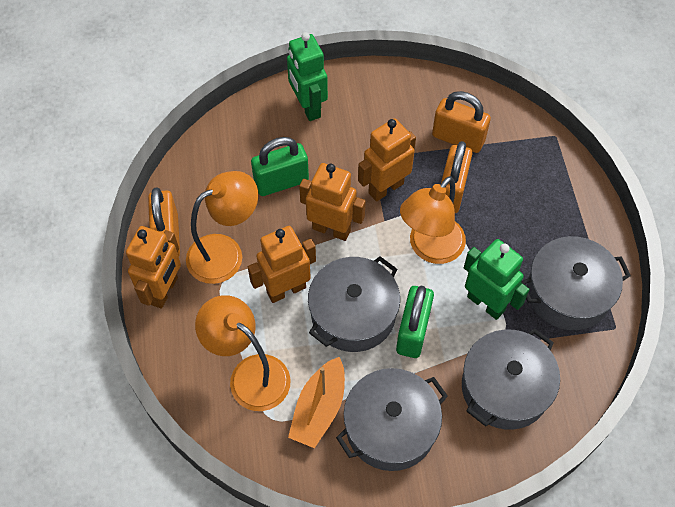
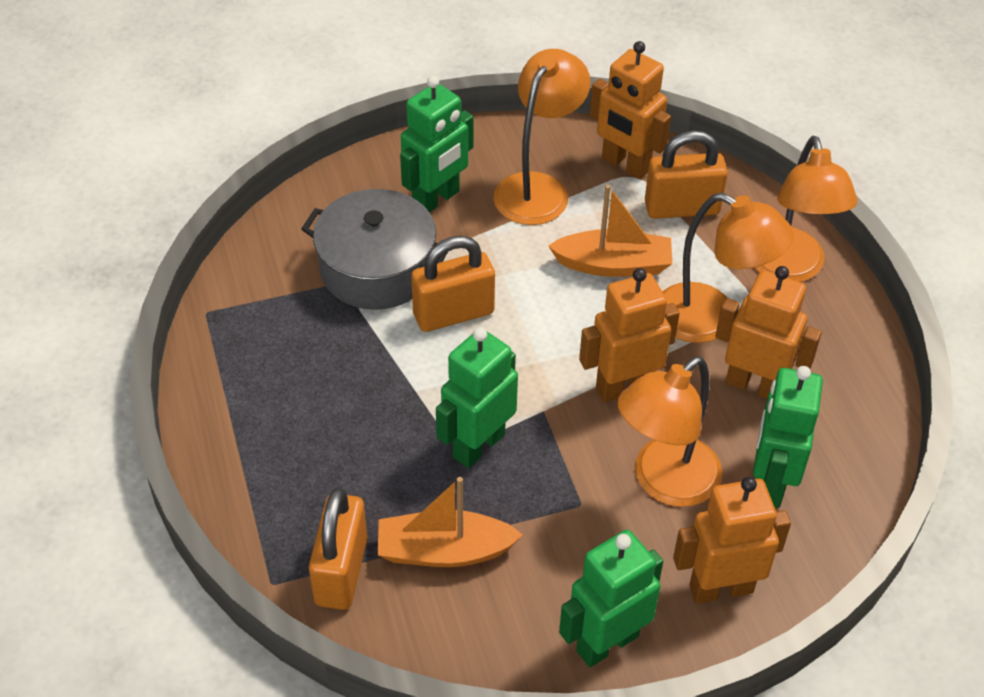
green padlock: 2 -> 0
green robot: 2 -> 4
grey pot: 4 -> 1
orange boat: 1 -> 2
orange lamp: 3 -> 4

